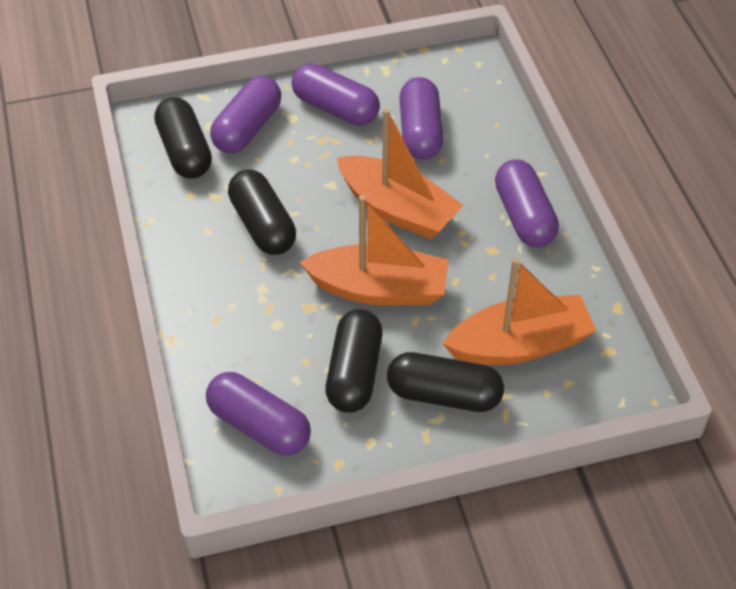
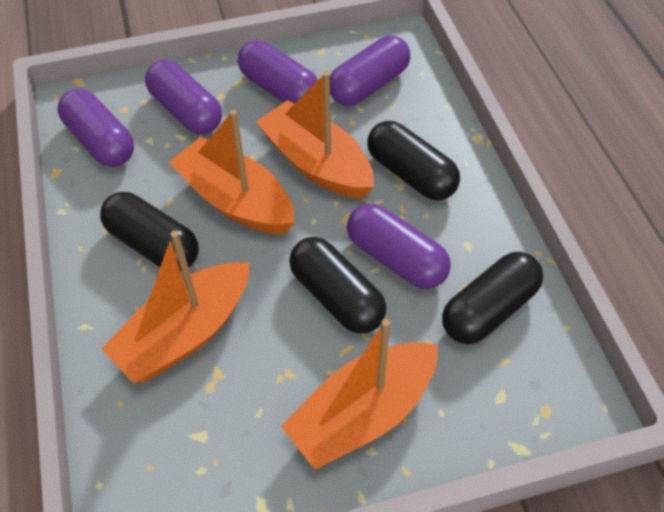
orange boat: 3 -> 4

